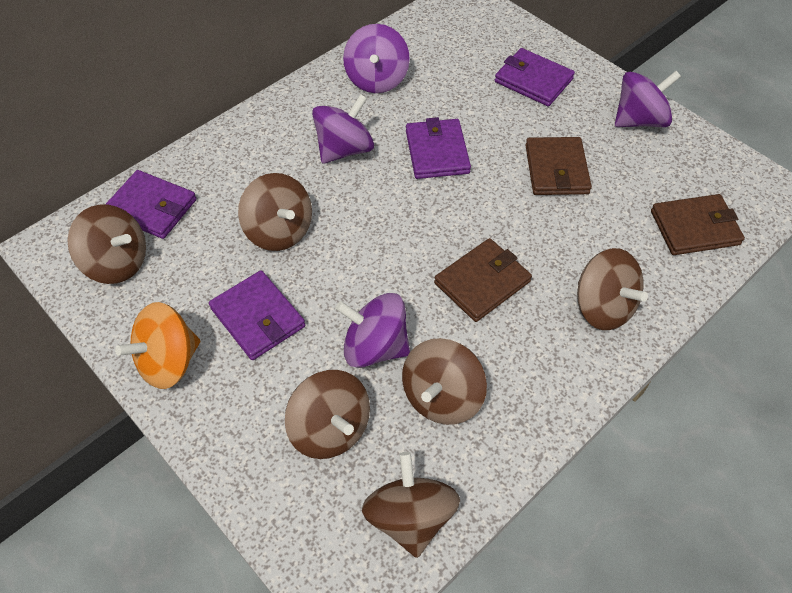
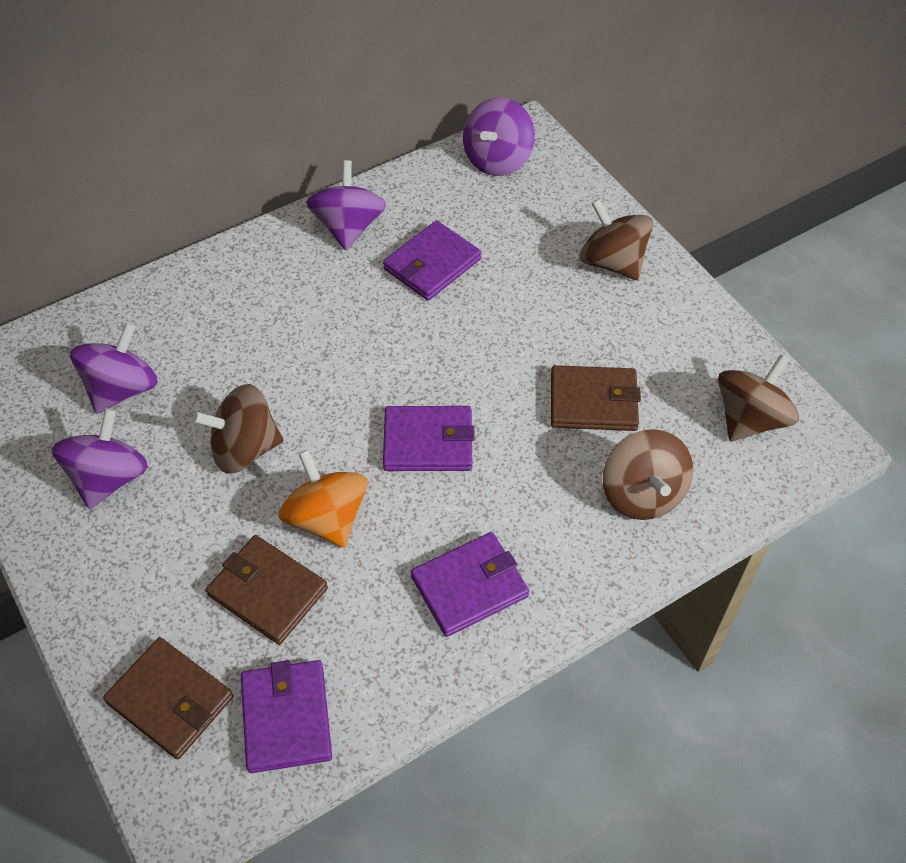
brown spinning top: 6 -> 4

